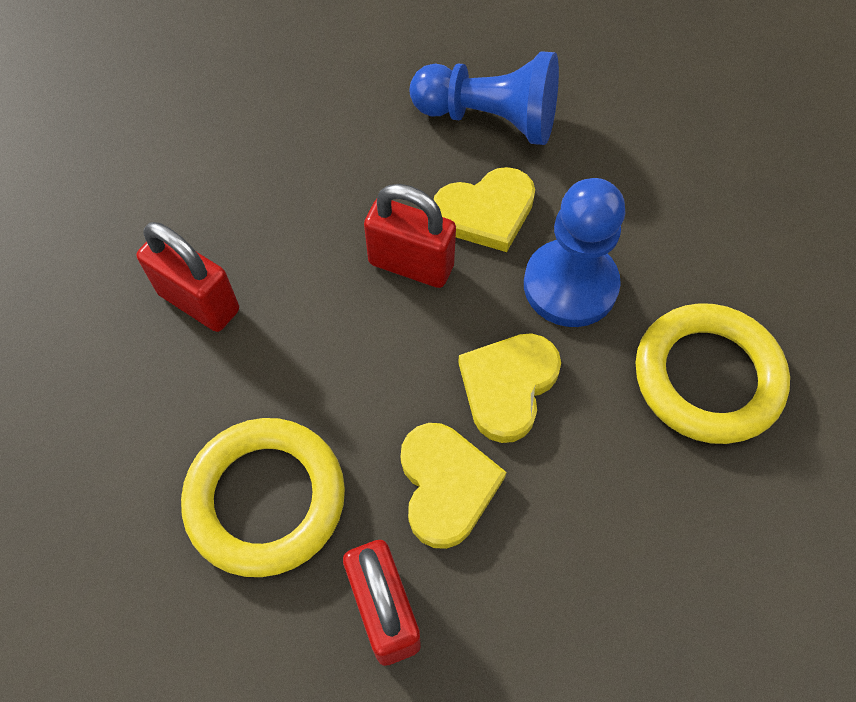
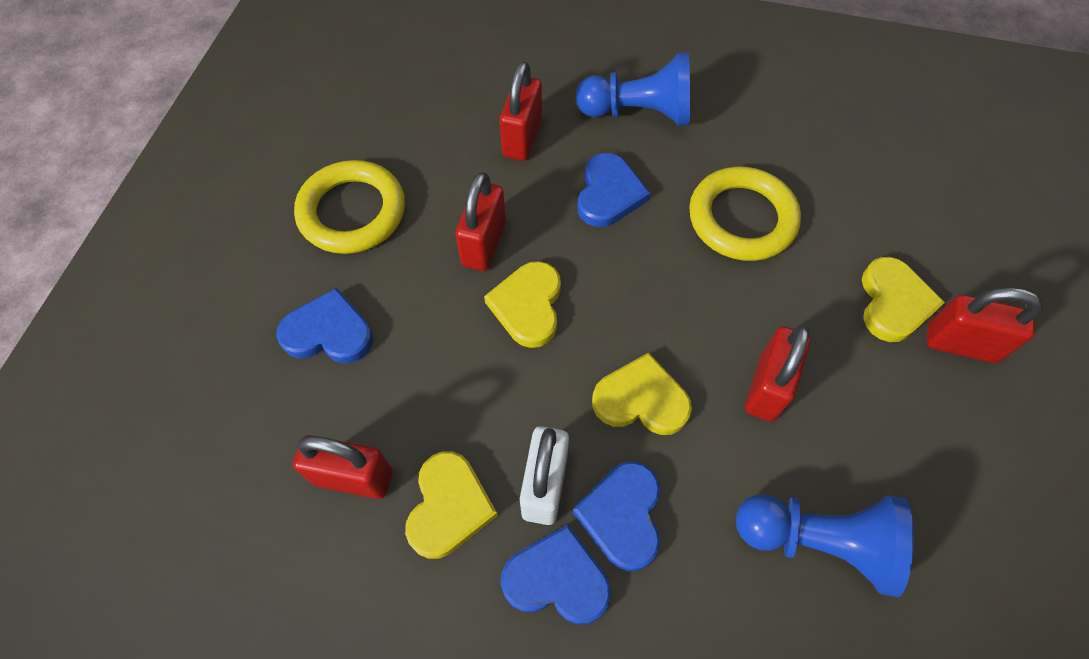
blue heart: 0 -> 4
red padlock: 3 -> 5
white padlock: 0 -> 1
yellow heart: 3 -> 4

